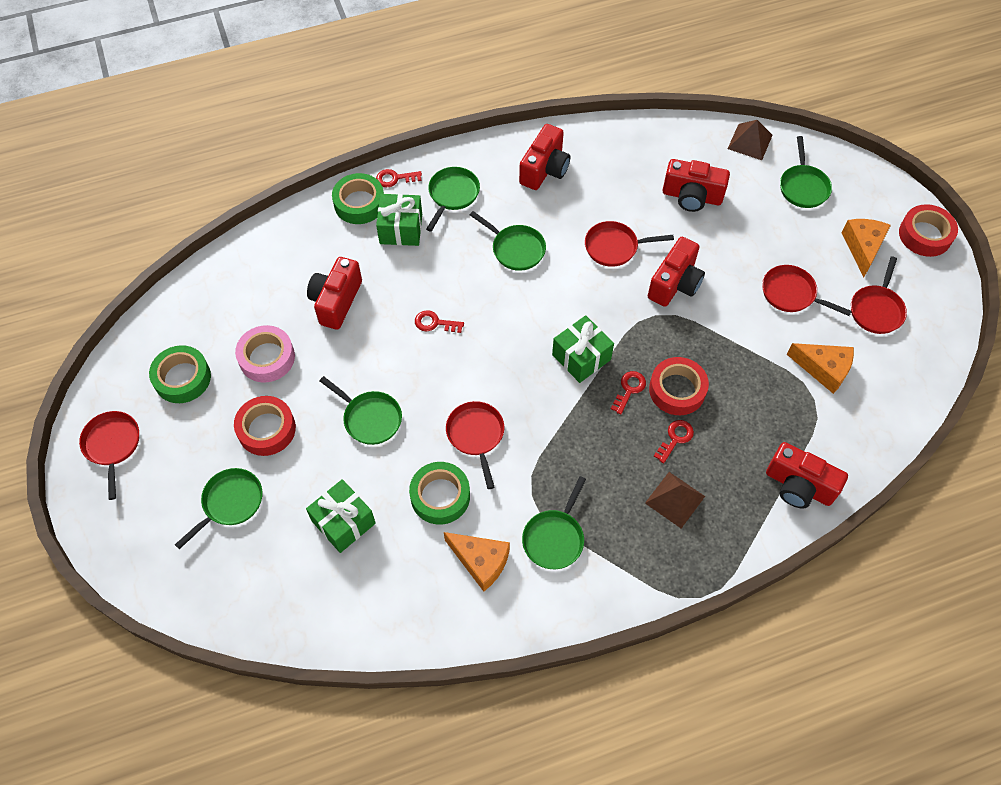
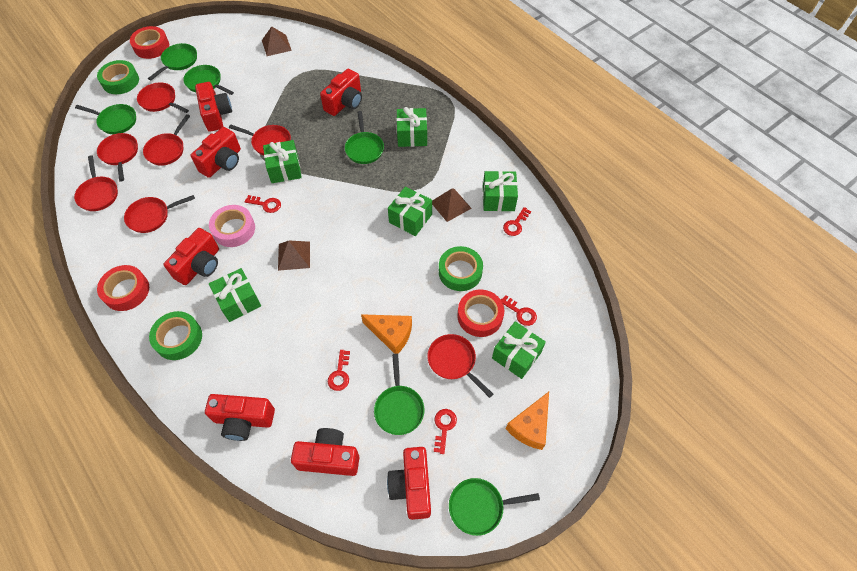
brown pyramid: 2 -> 3
green gift: 3 -> 6
orange cheese: 3 -> 2
red camera: 5 -> 7
red key: 4 -> 5
red pan: 5 -> 7

